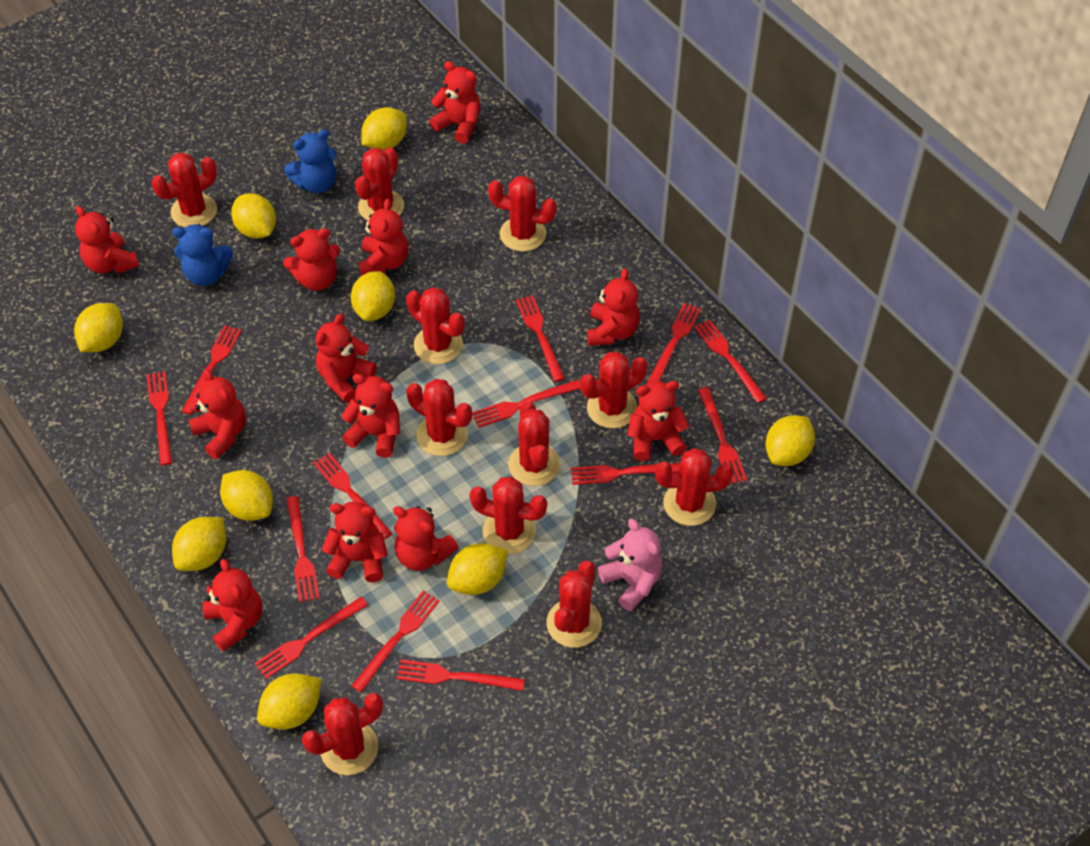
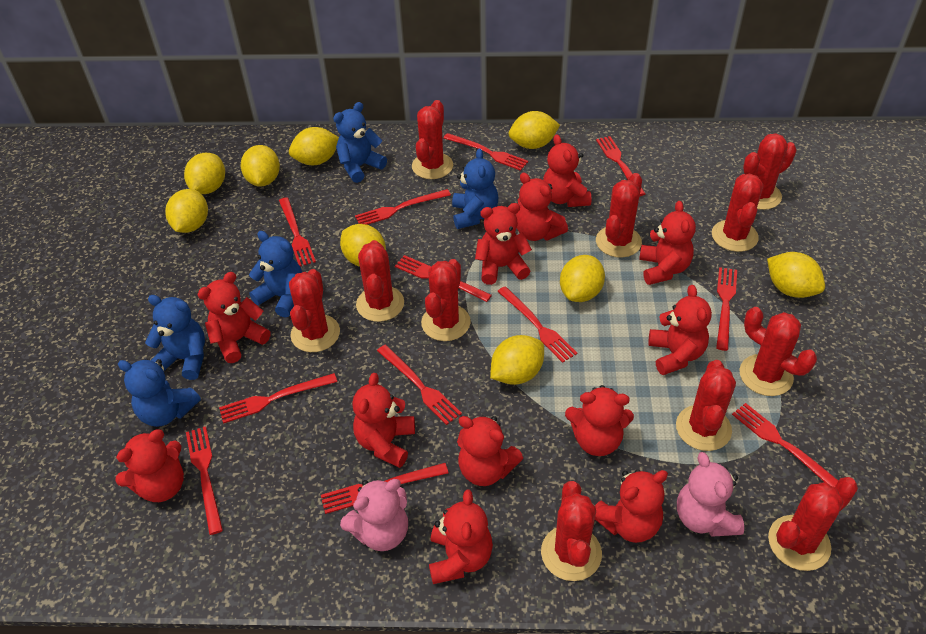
blue teddy bear: 2 -> 5
pink teddy bear: 1 -> 2
red fork: 13 -> 12

